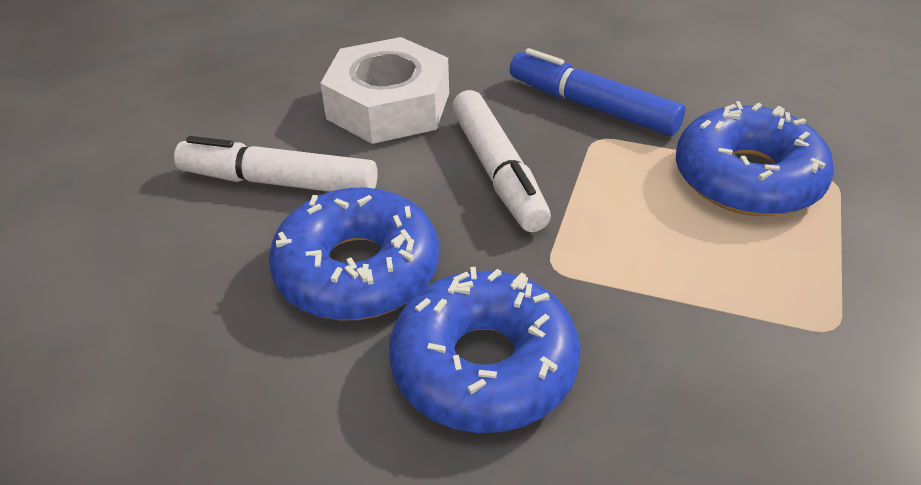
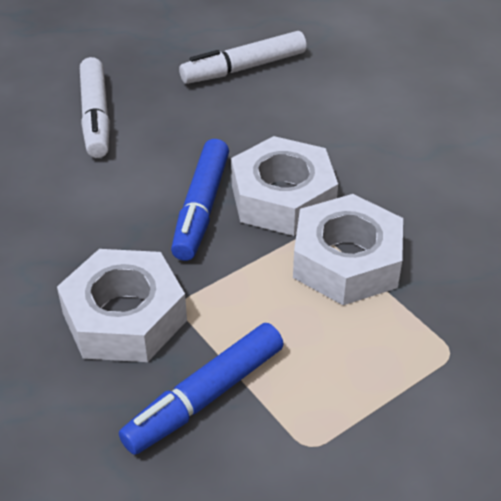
blue donut: 3 -> 0
blue marker: 1 -> 2
white nut: 1 -> 3

